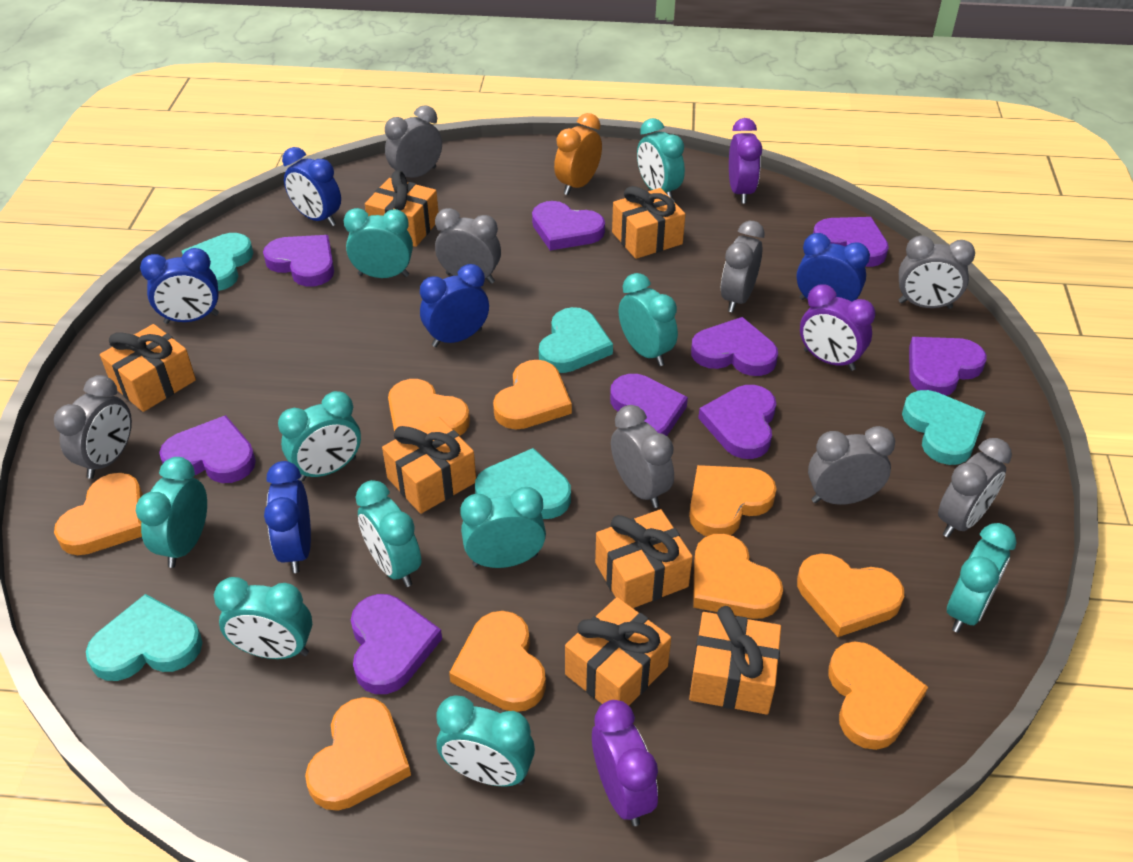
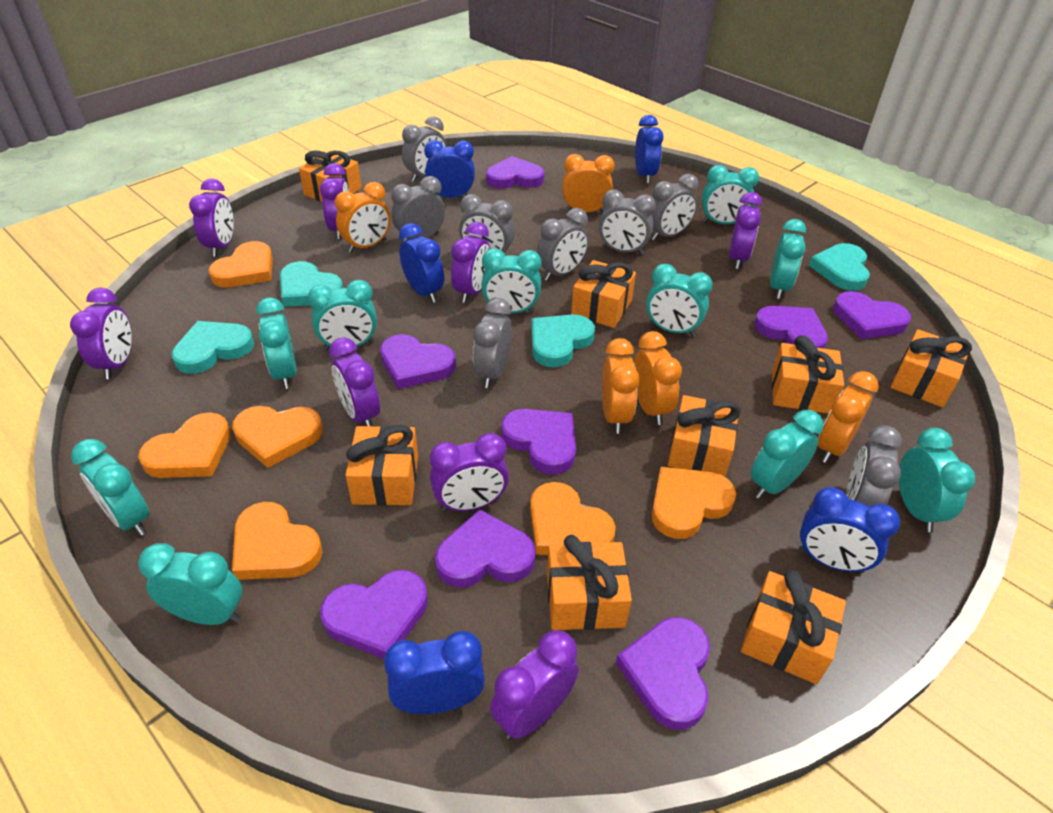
orange clock: 1 -> 5
orange gift: 7 -> 8
orange heart: 9 -> 6
purple clock: 3 -> 8
purple heart: 9 -> 8
turquoise heart: 5 -> 4

